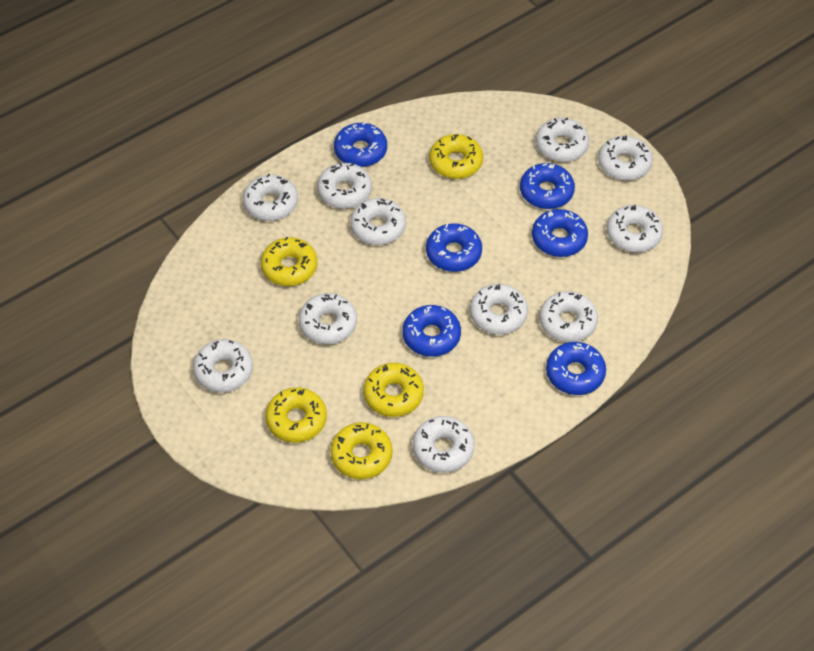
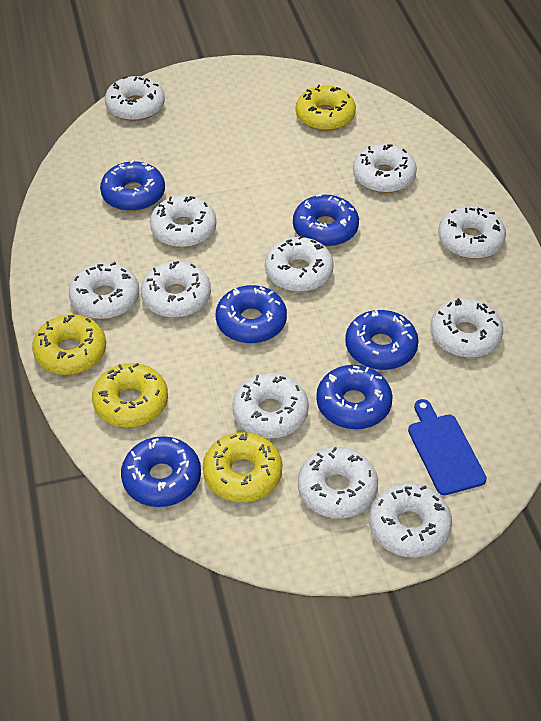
blue cutting board: 0 -> 1
yellow donut: 5 -> 4

